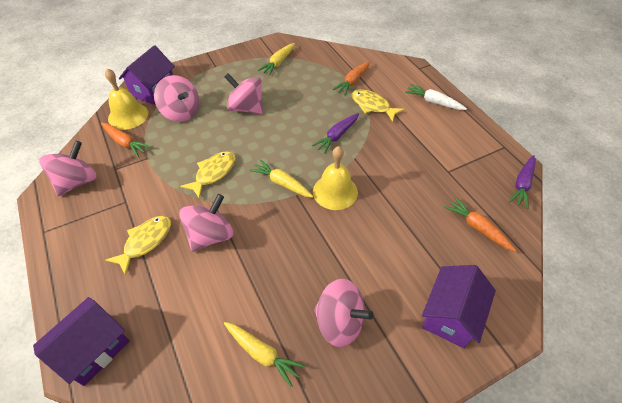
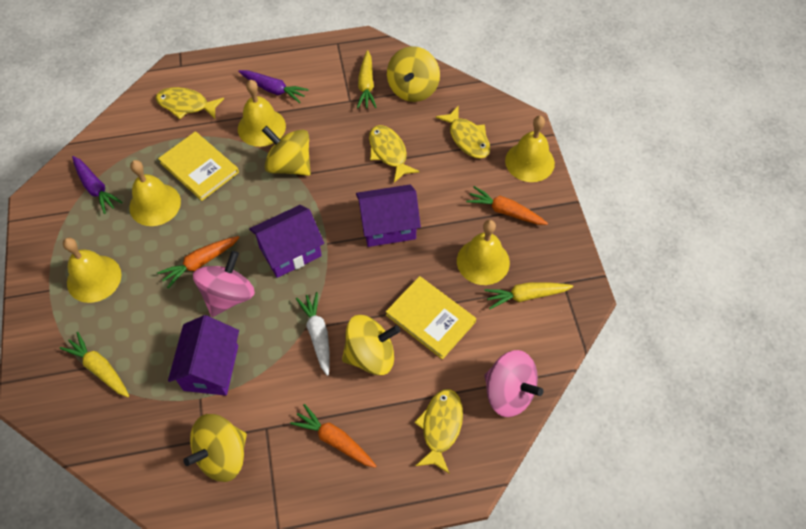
pink spinning top: 5 -> 2
yellow bell: 2 -> 5
yellow book: 0 -> 2
yellow fish: 3 -> 4
yellow spinning top: 0 -> 4

